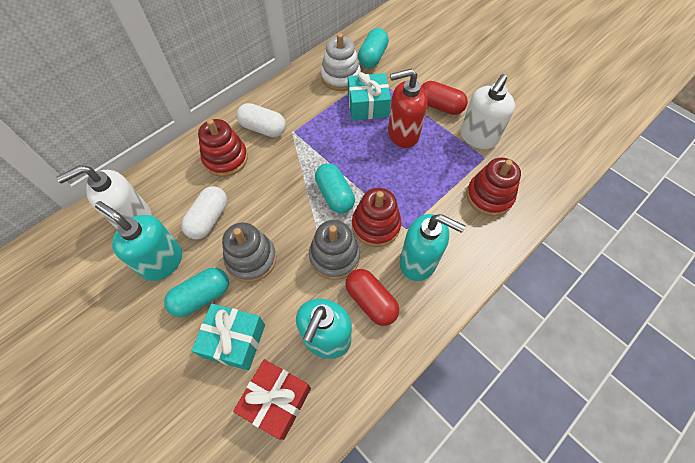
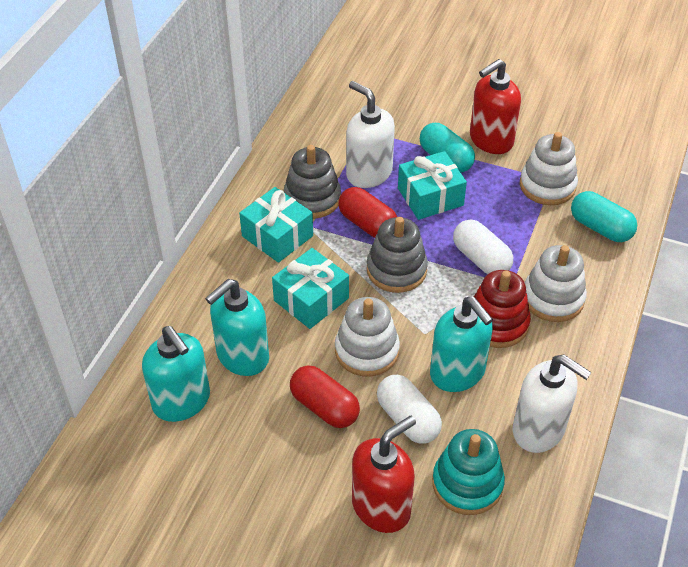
red gift: 1 -> 0
red soap dispenser: 1 -> 2
red stacking toy: 3 -> 1
turquoise capsule: 3 -> 2
turquoise gift: 2 -> 3
turquoise stacking toy: 0 -> 1
white stacking toy: 1 -> 3

